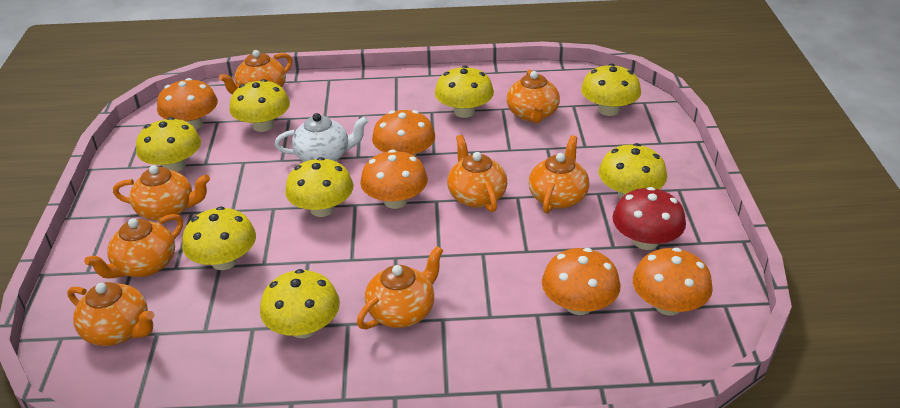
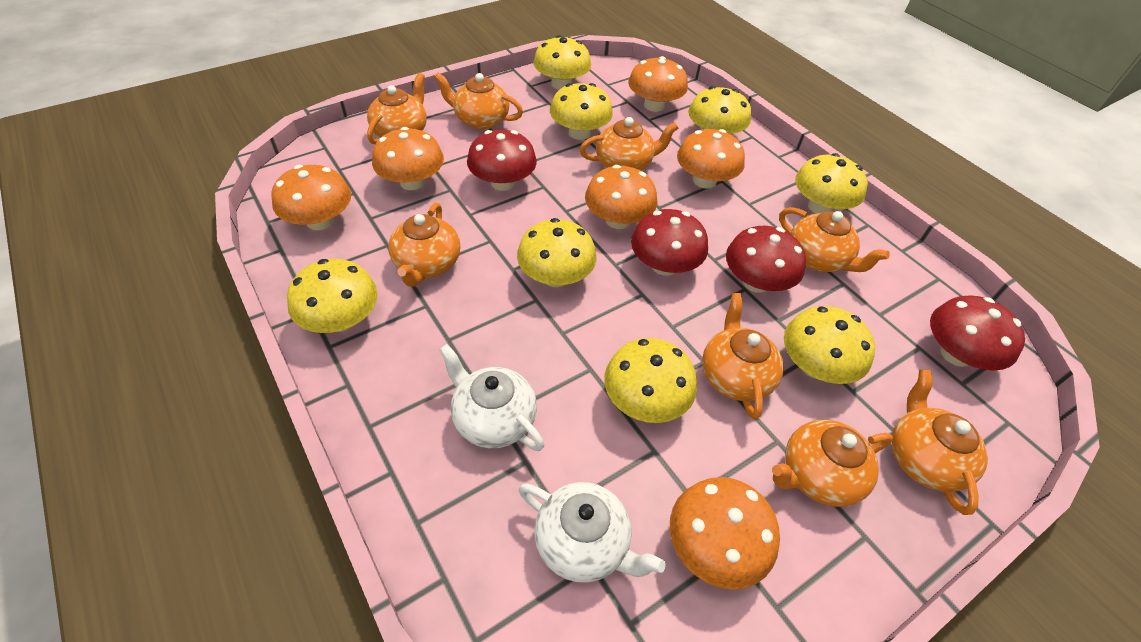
orange mushroom: 5 -> 6
red mushroom: 1 -> 4
white teapot: 1 -> 2

